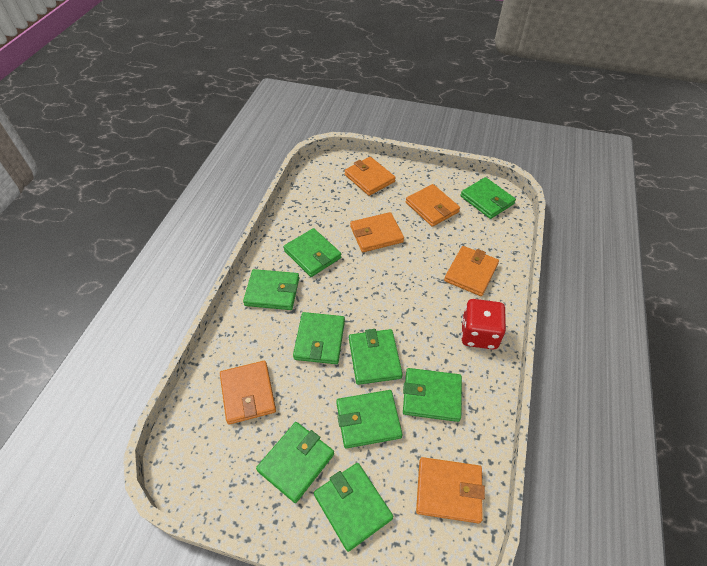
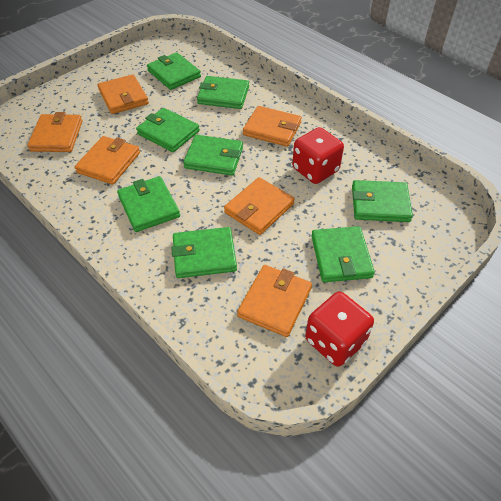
green wallet: 9 -> 8
red dice: 1 -> 2

